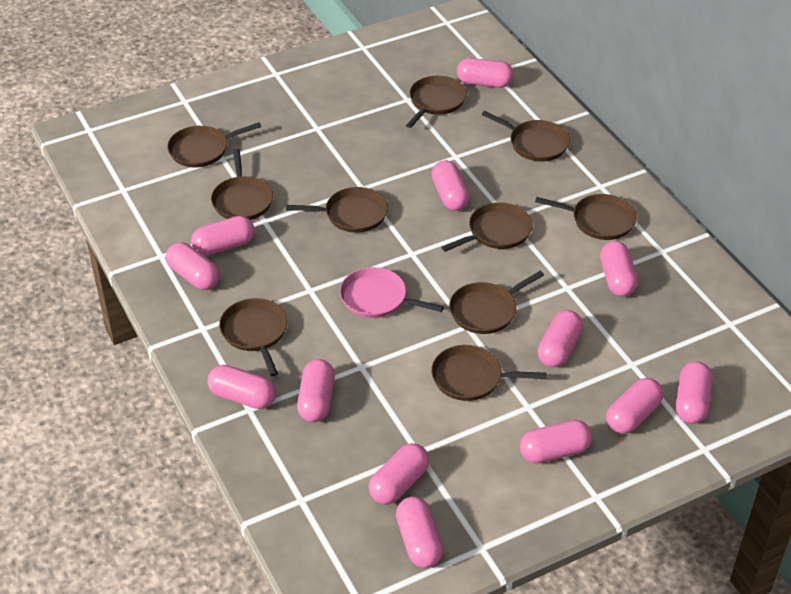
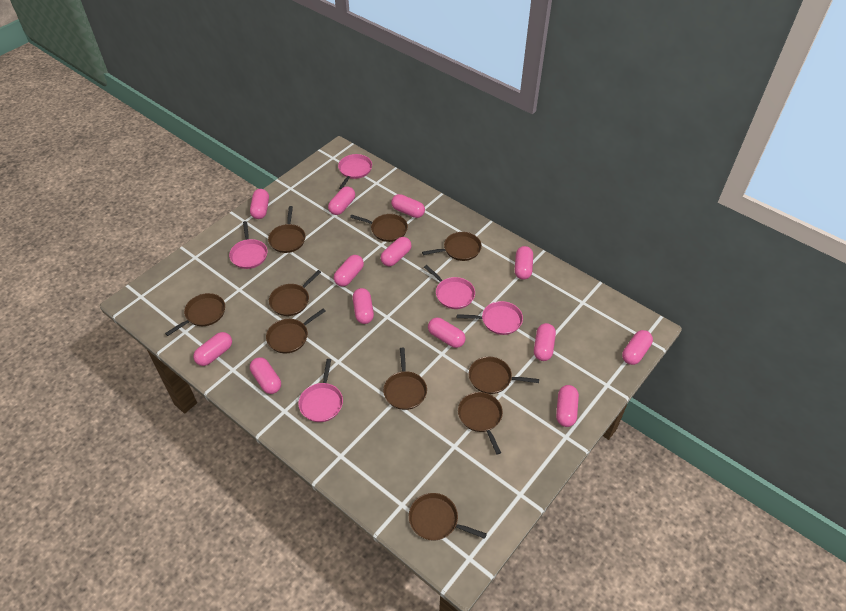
pink pan: 1 -> 5

